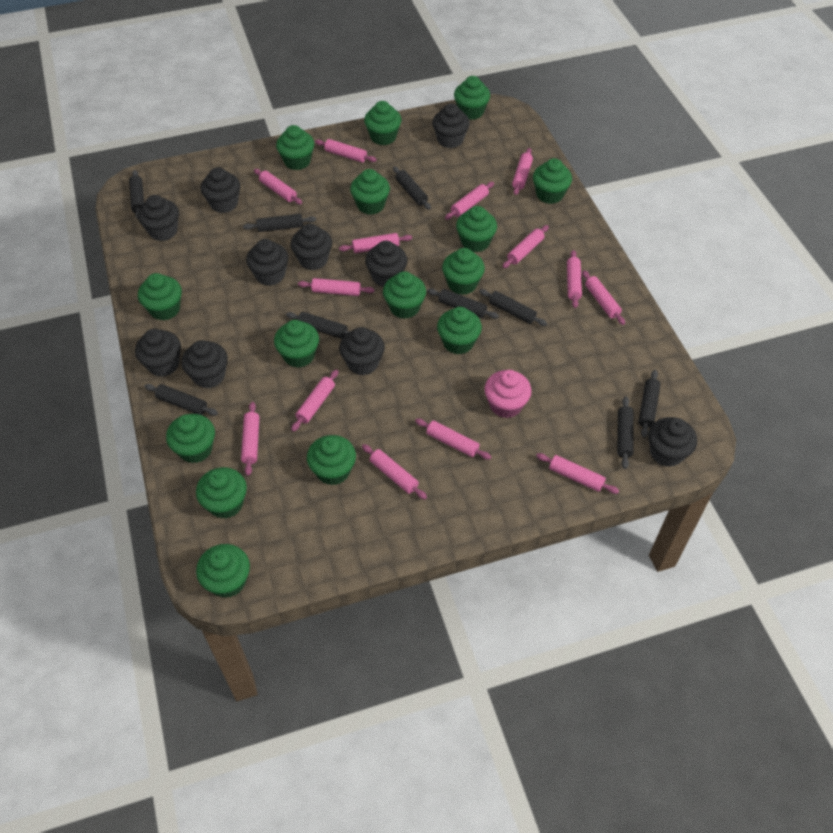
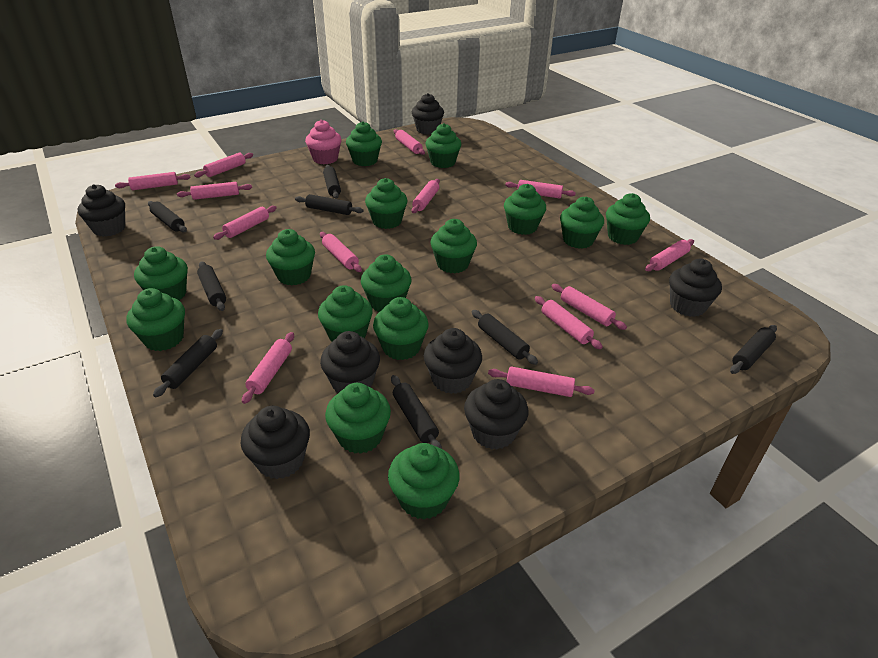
black cupcake: 10 -> 7
black rolling pin: 9 -> 8
pink rolling pin: 14 -> 13

